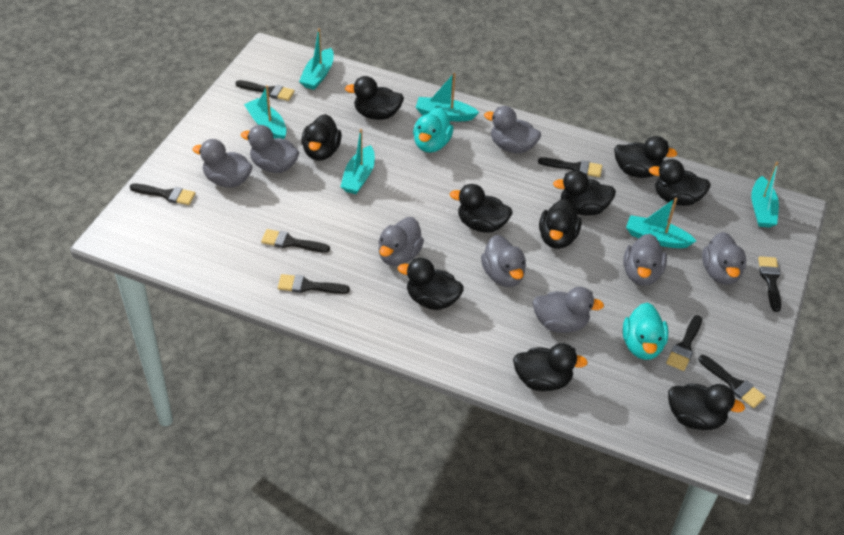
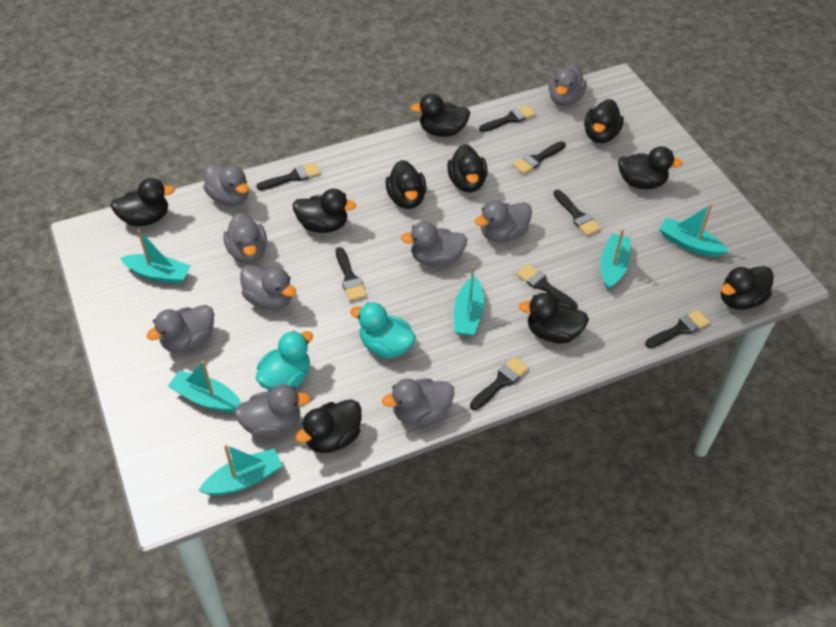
grey duck: 8 -> 9

